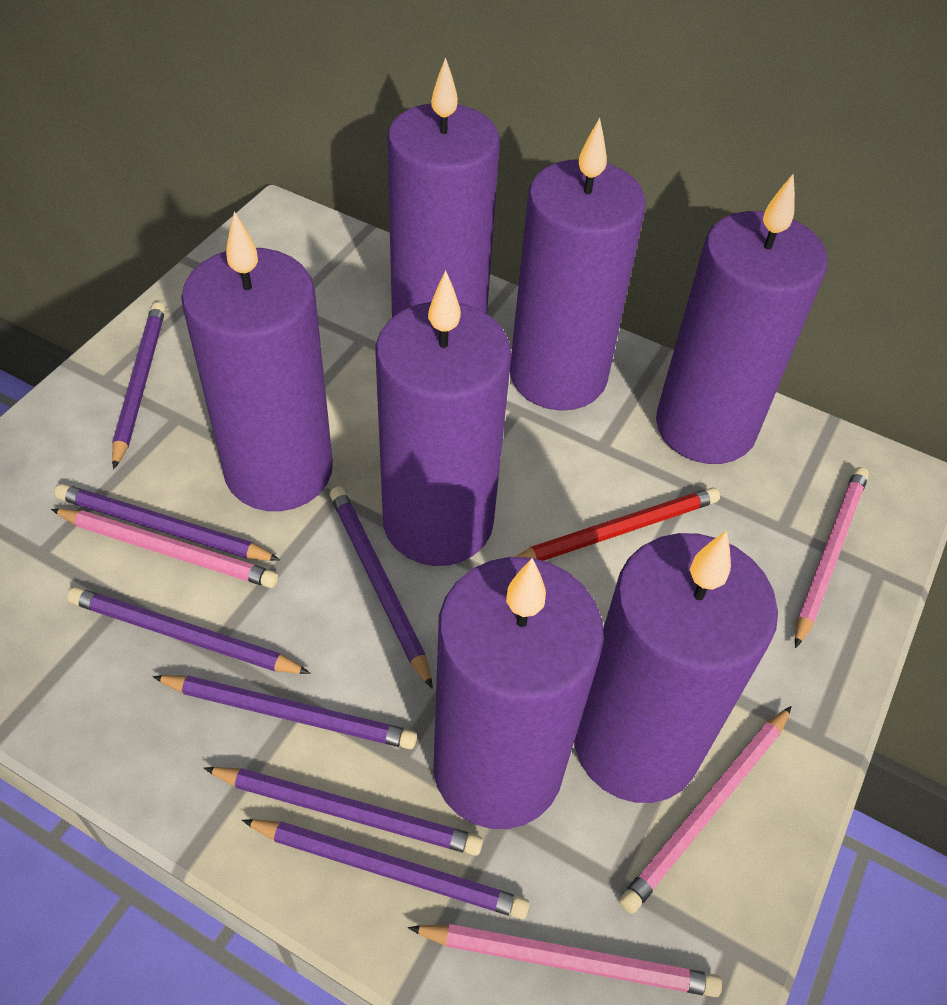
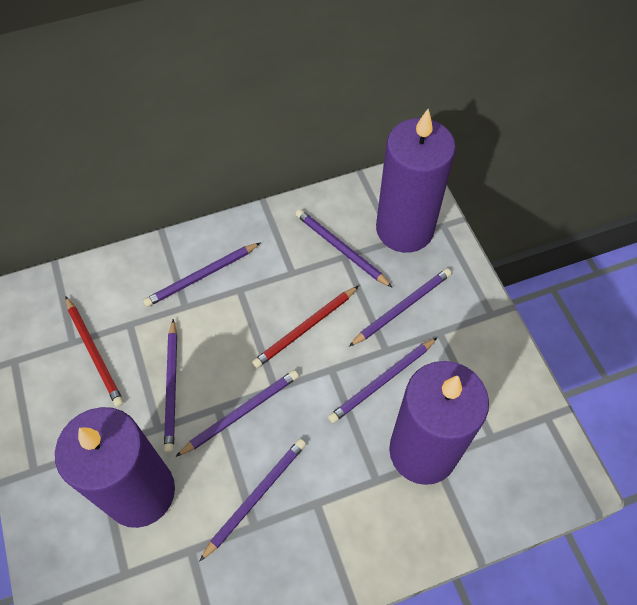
pink pencil: 4 -> 0
purple candle: 7 -> 3
red pencil: 1 -> 2

